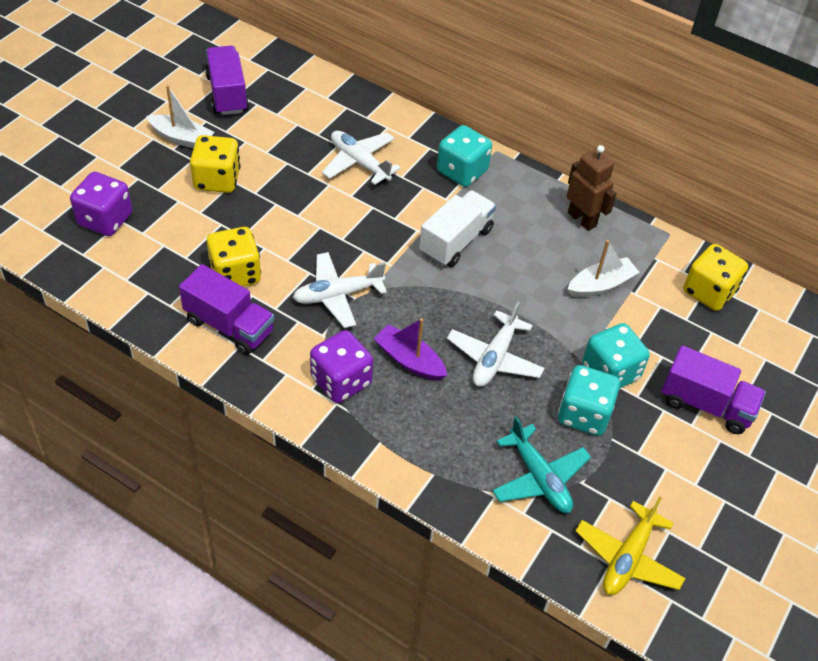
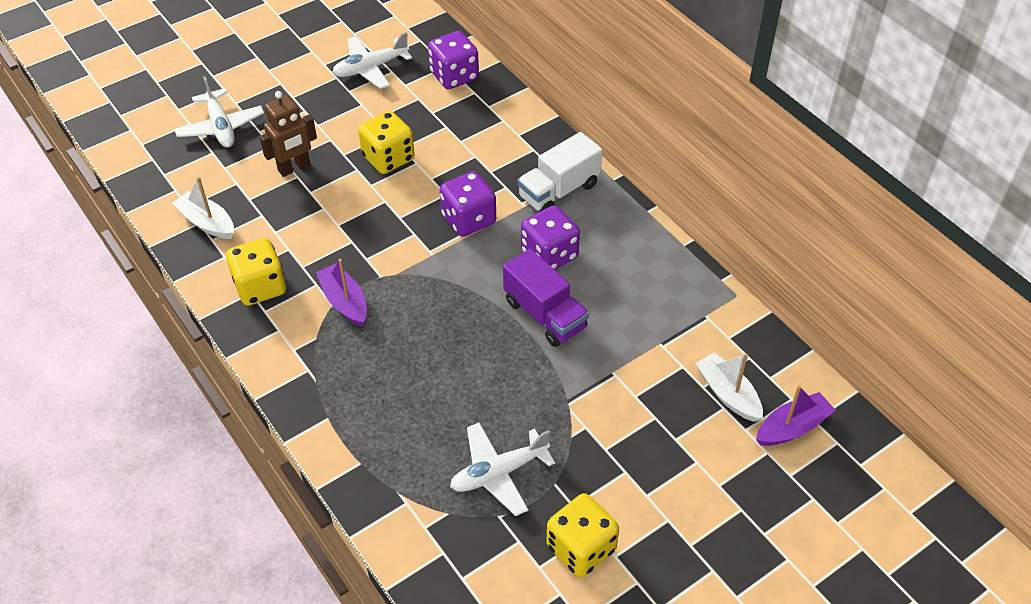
purple boat: 1 -> 2
purple dice: 2 -> 3
purple truck: 3 -> 1
turquoise dice: 3 -> 0
turquoise plane: 1 -> 0
yellow plane: 1 -> 0

